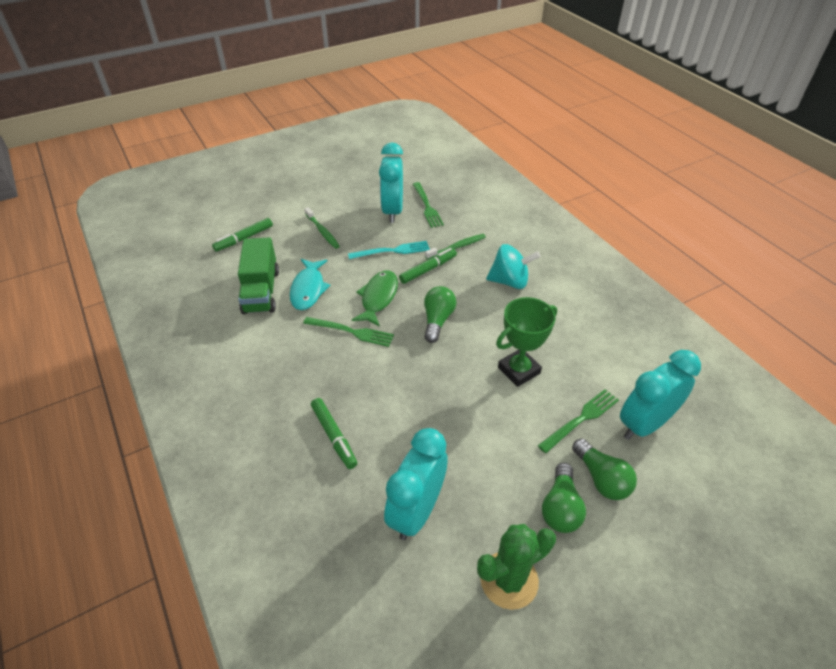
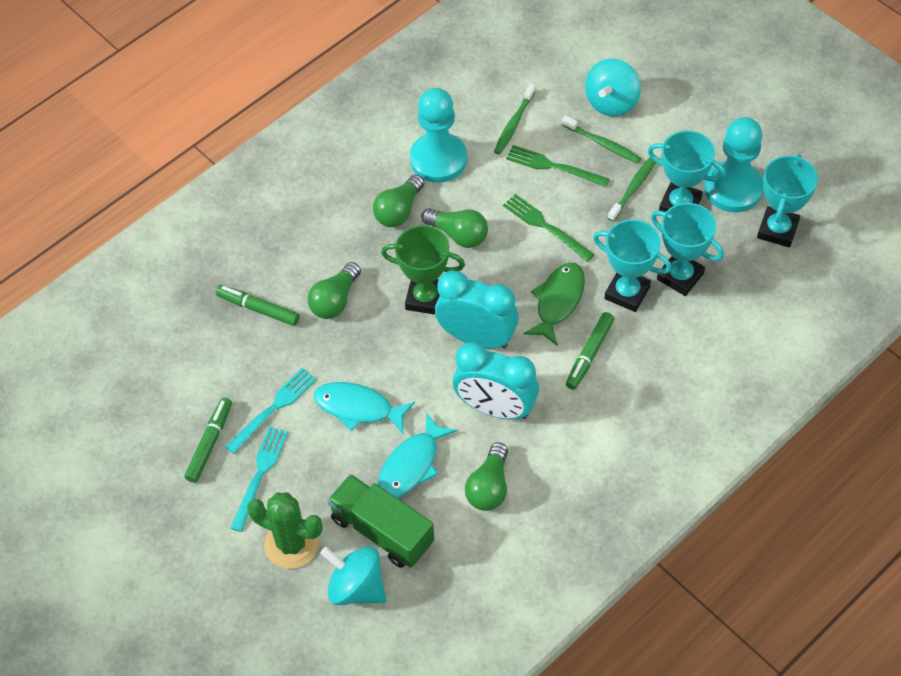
green fork: 3 -> 2
green light bulb: 3 -> 4
green toothbrush: 2 -> 3
turquoise clock: 3 -> 2
turquoise fish: 1 -> 2
turquoise fork: 1 -> 2
turquoise pawn: 0 -> 2
turquoise spinning top: 1 -> 2
turquoise trophy: 0 -> 4

